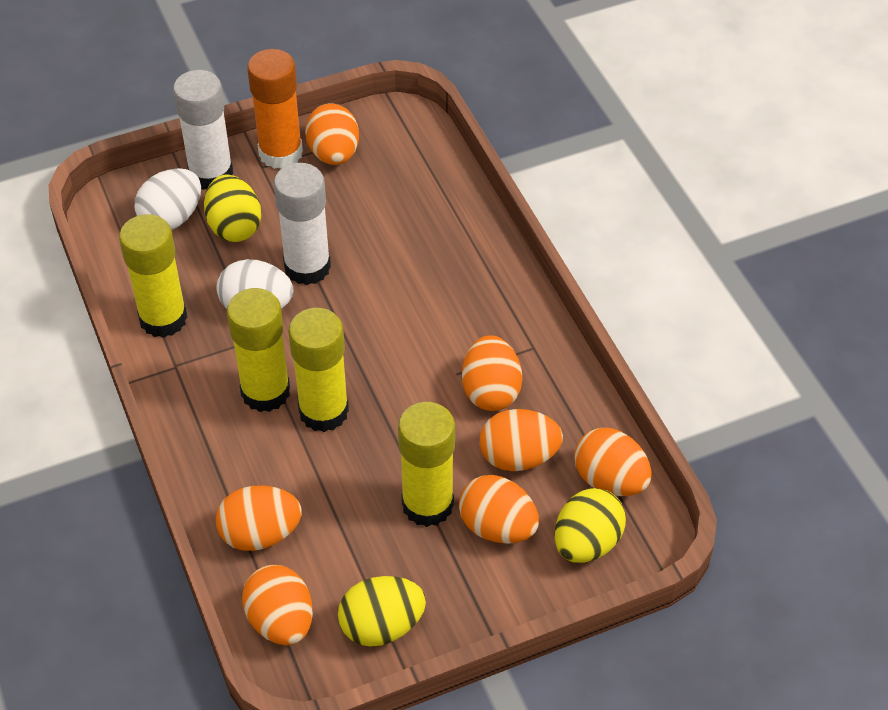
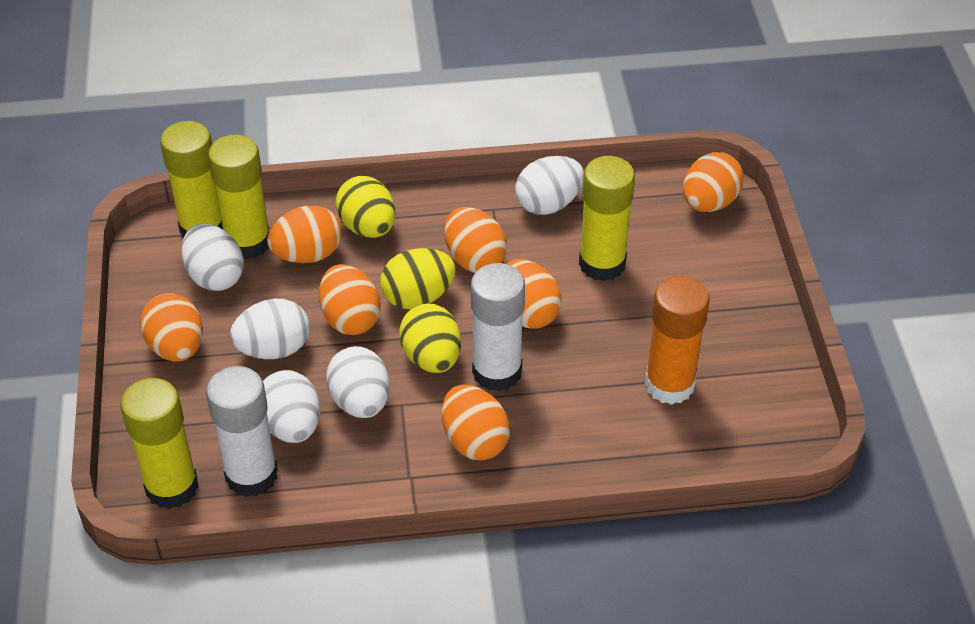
white egg: 2 -> 5

